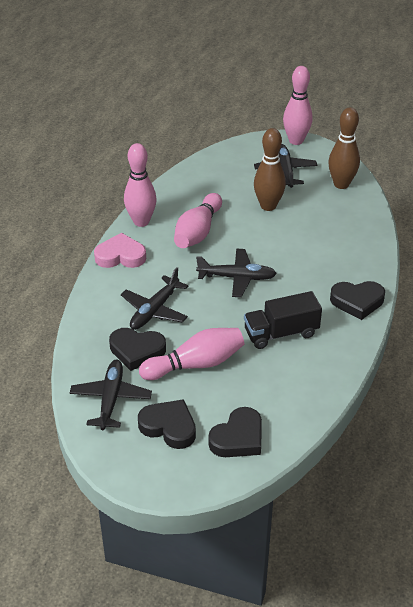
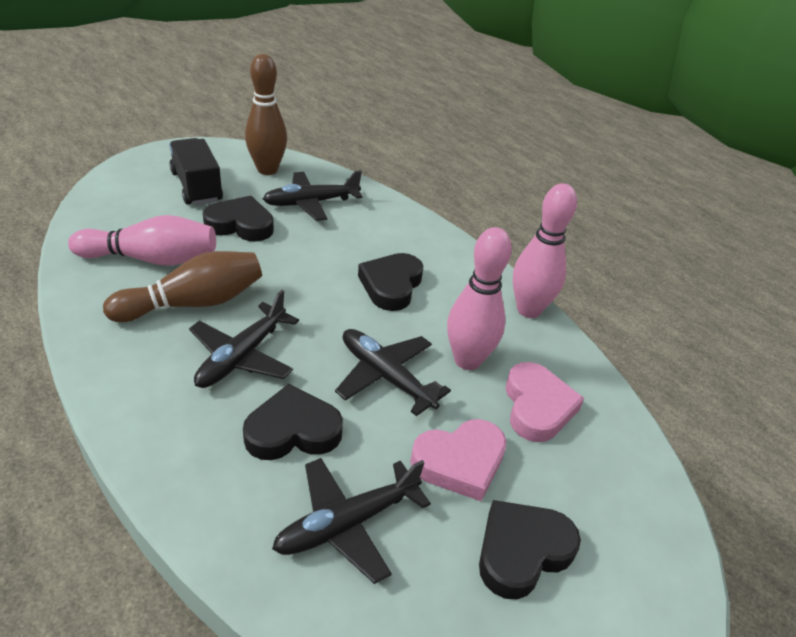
pink bowling pin: 4 -> 3
pink heart: 1 -> 2

